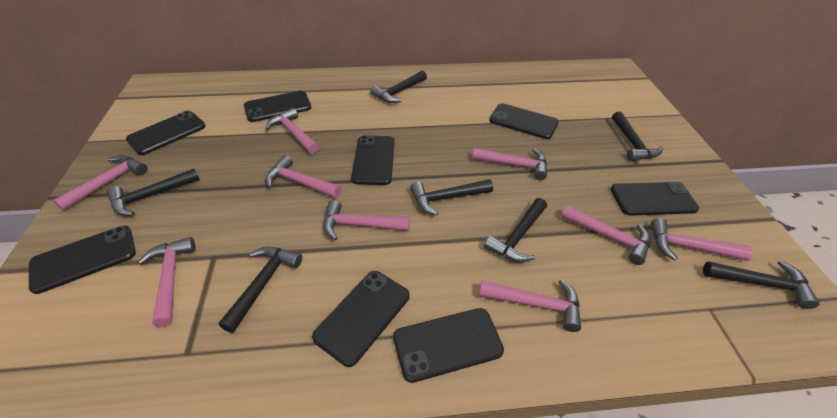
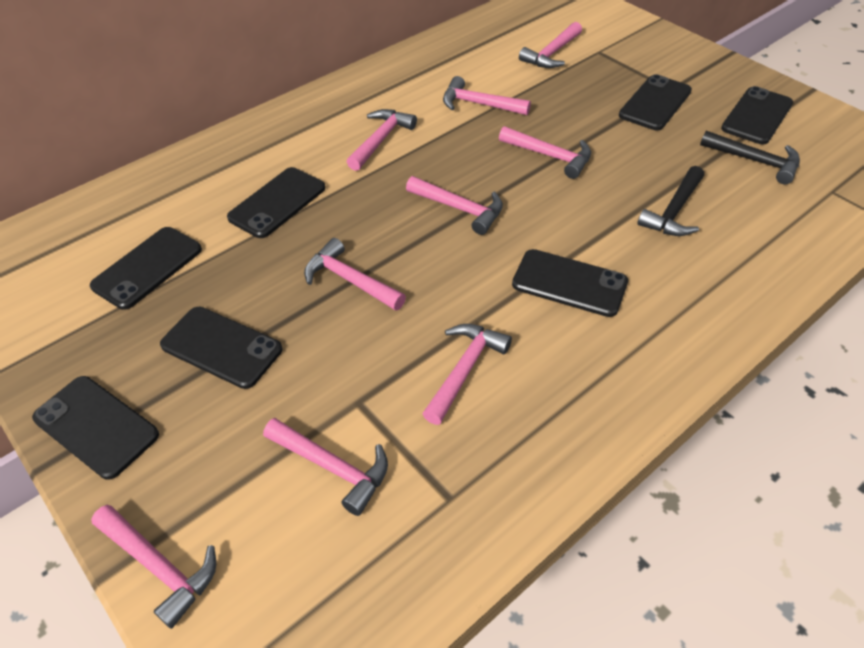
black hammer: 7 -> 2
black phone: 8 -> 7

